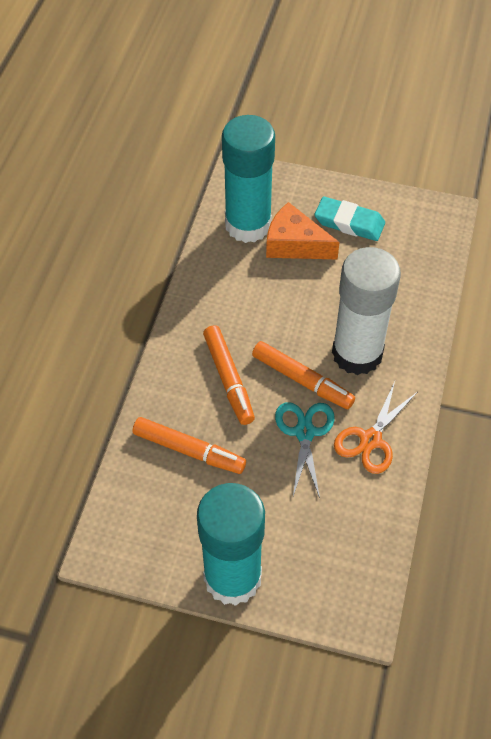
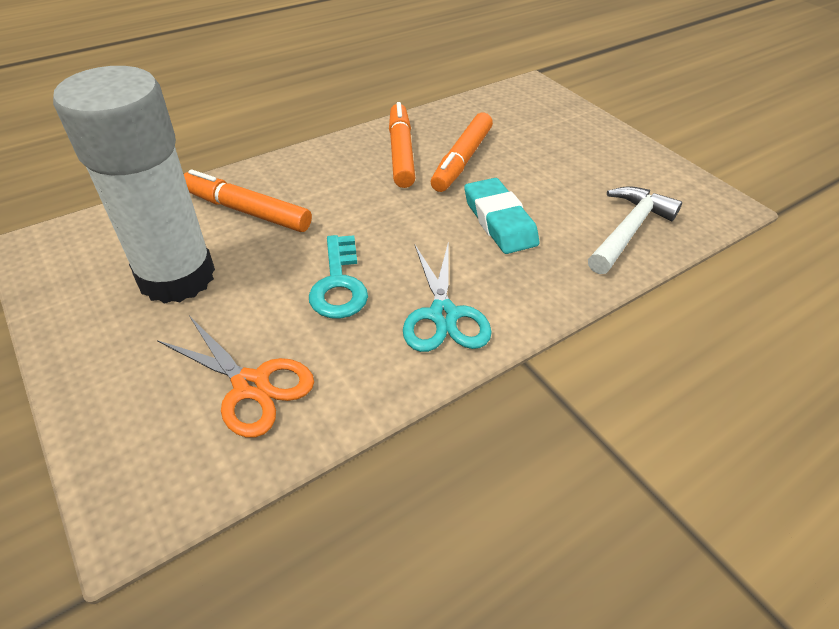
orange cheese: 1 -> 0
turquoise glue stick: 2 -> 0
turquoise key: 0 -> 1
white hammer: 0 -> 1

